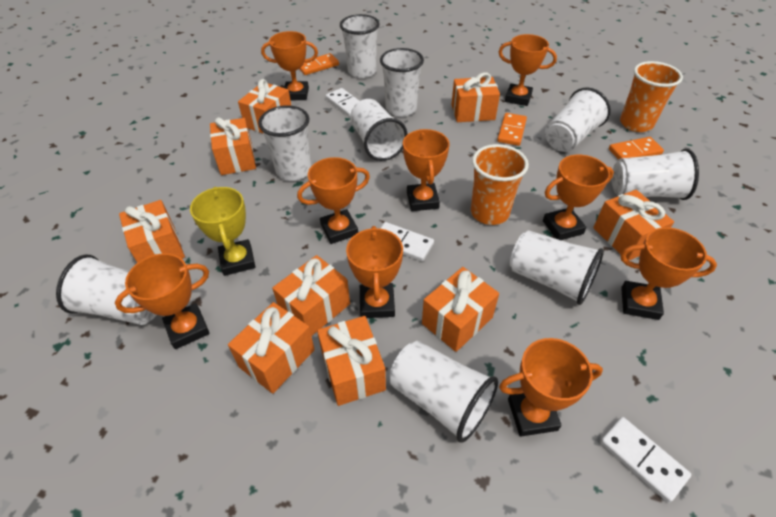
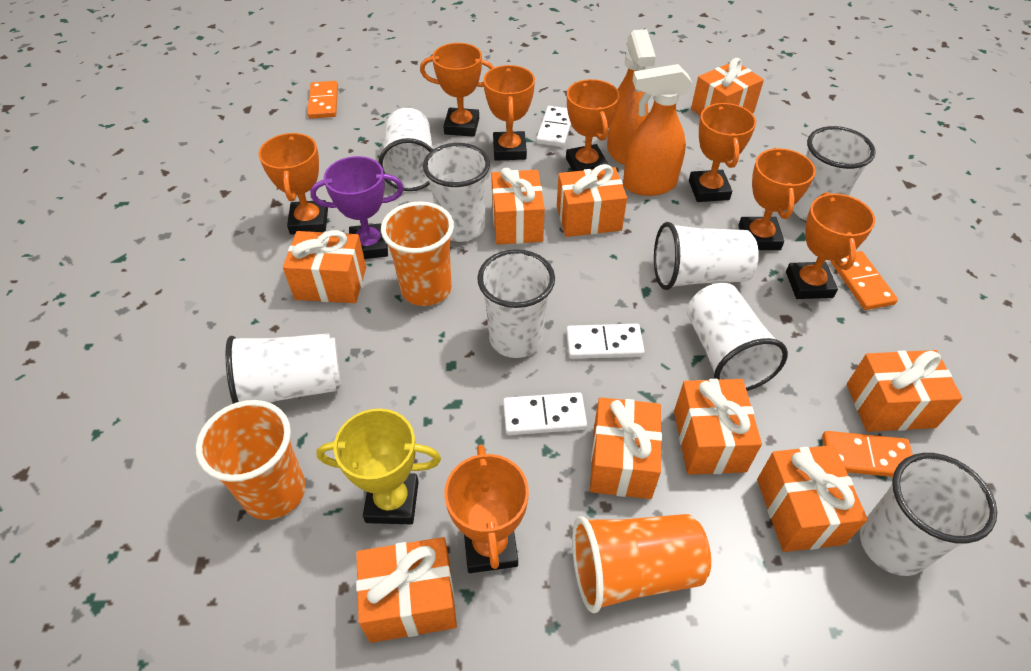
orange cup: 2 -> 3
orange spray bottle: 0 -> 2
orange trophy: 9 -> 8
purple trophy: 0 -> 1
white cup: 9 -> 8

